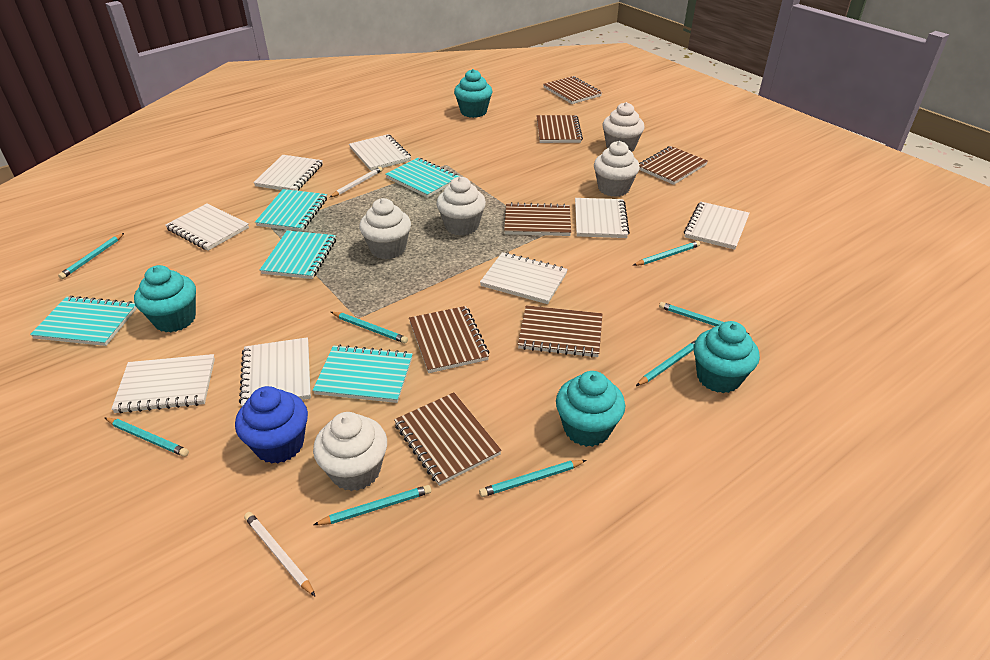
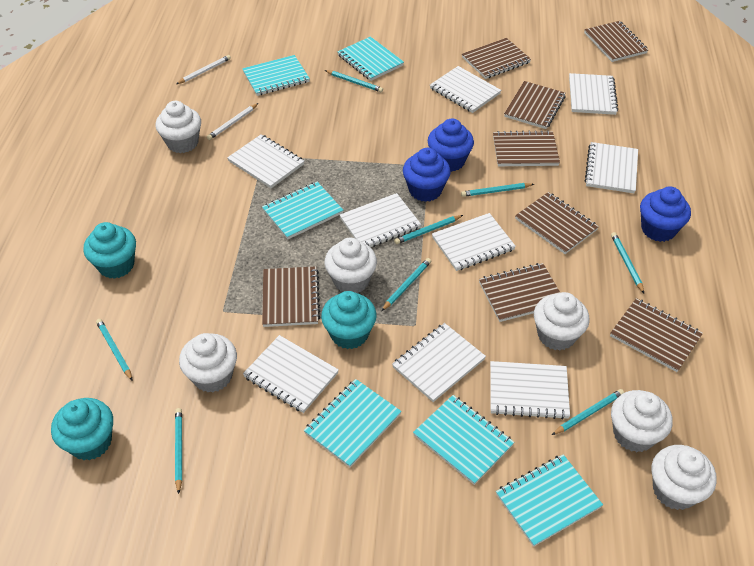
blue cupcake: 1 -> 3
brown notebook: 7 -> 8
turquoise cupcake: 4 -> 3
turquoise notebook: 5 -> 6
white cupcake: 5 -> 6
white notebook: 8 -> 9

